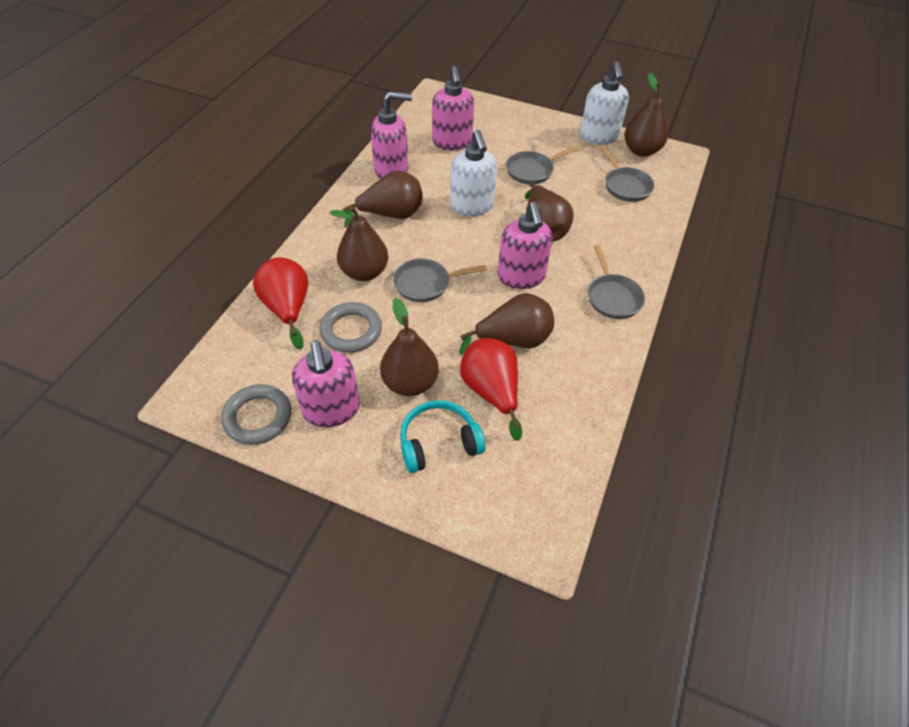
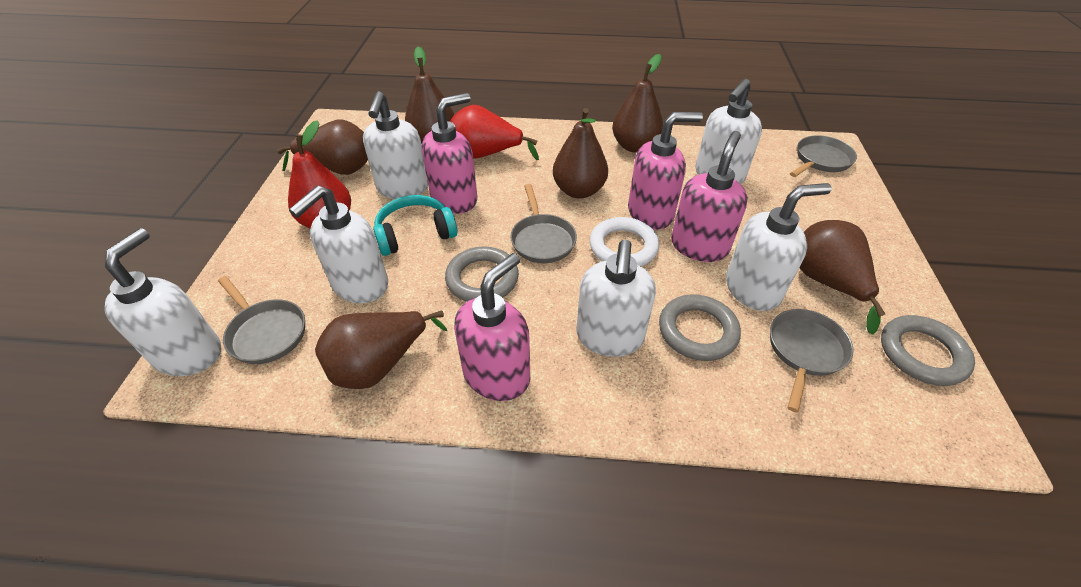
grey ring: 2 -> 3
white ring: 0 -> 1
white soap dispenser: 2 -> 6

